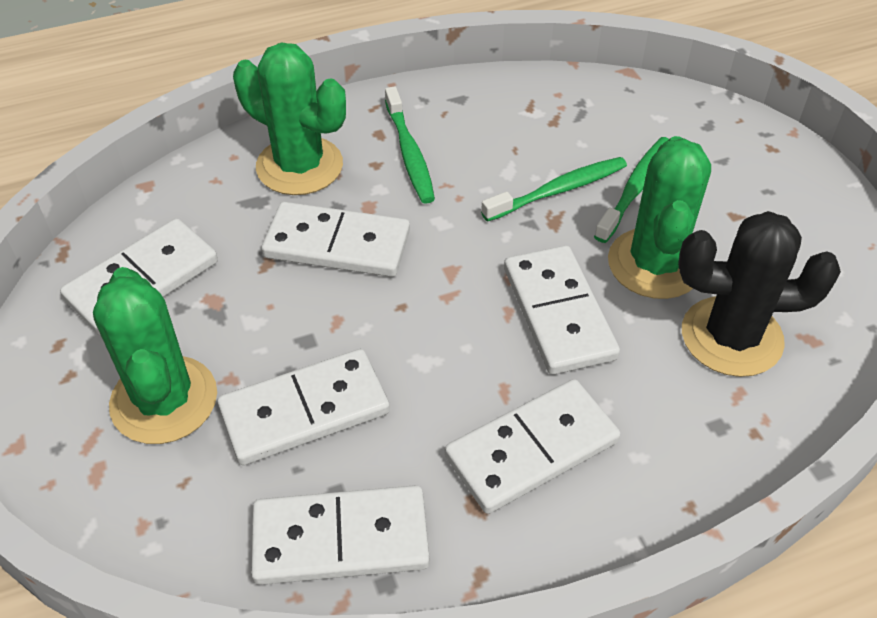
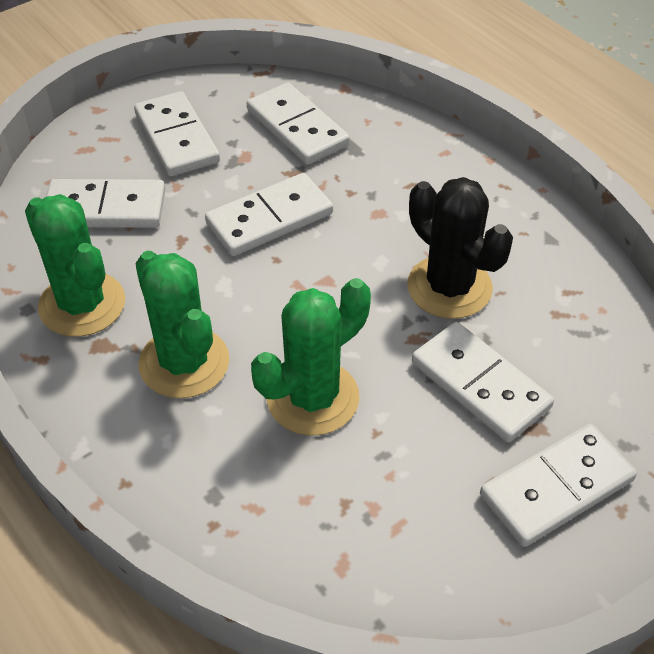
green toothbrush: 3 -> 0

